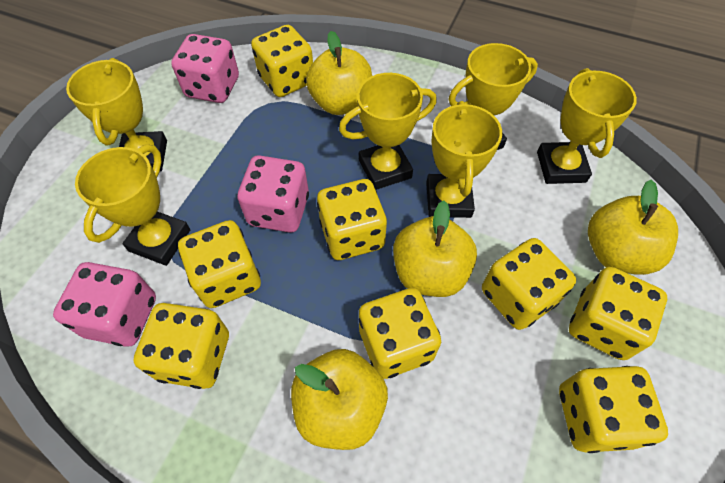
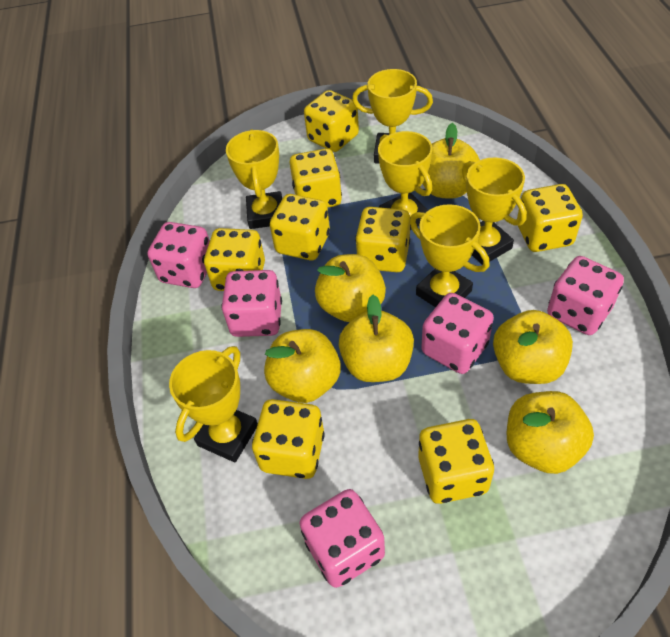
pink dice: 3 -> 5
yellow apple: 4 -> 6

